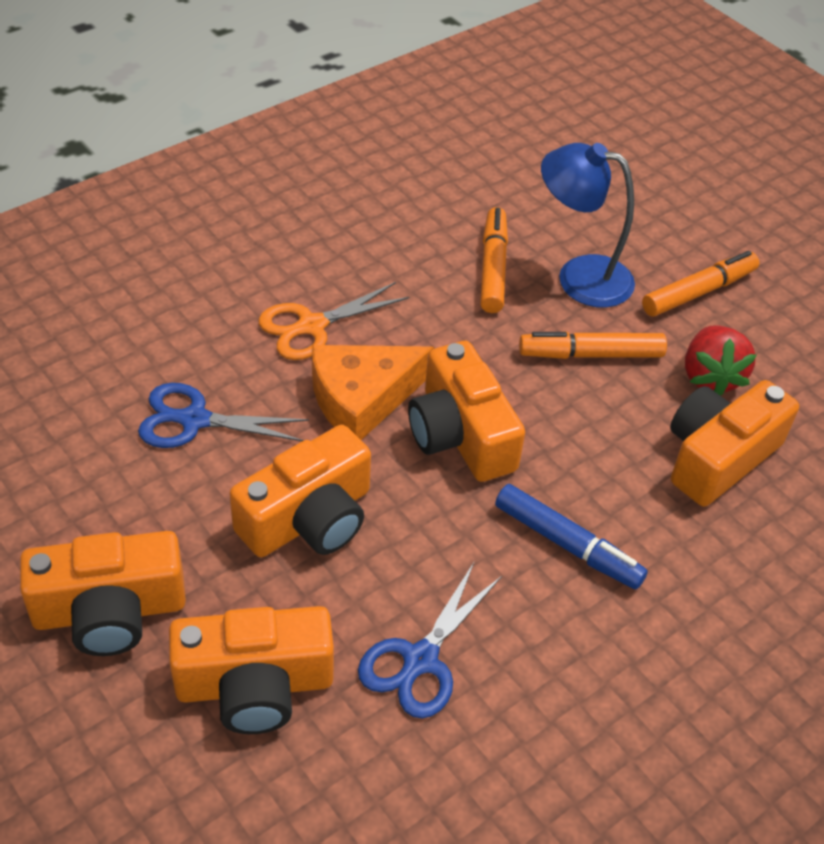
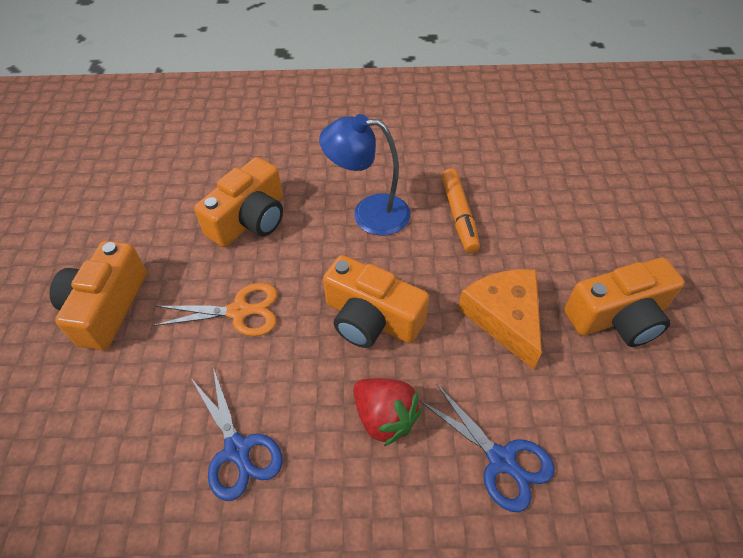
blue marker: 1 -> 0
orange camera: 5 -> 4
orange marker: 3 -> 1

